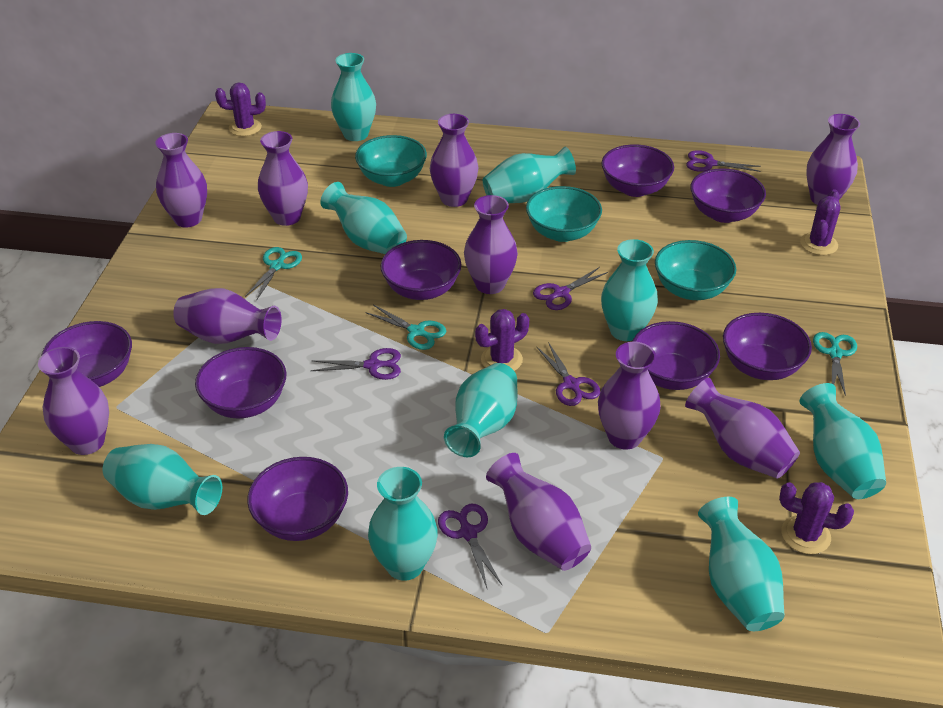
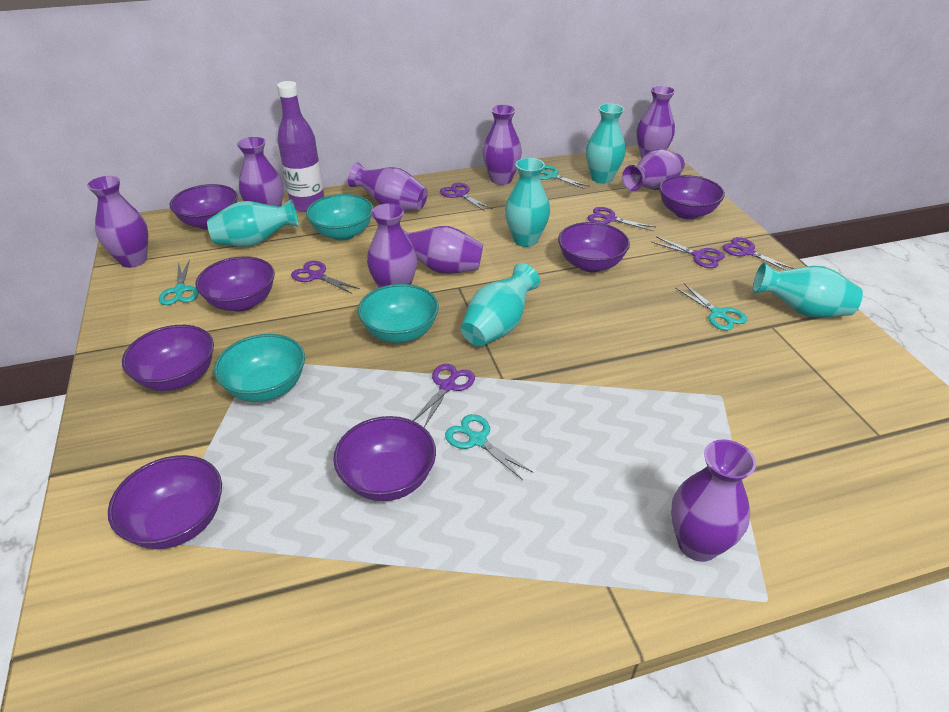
purple bottle: 0 -> 1
purple bowl: 8 -> 7
purple cactus: 4 -> 0
purple scissors: 5 -> 6
purple vase: 10 -> 9
turquoise scissors: 3 -> 4
turquoise vase: 9 -> 5

